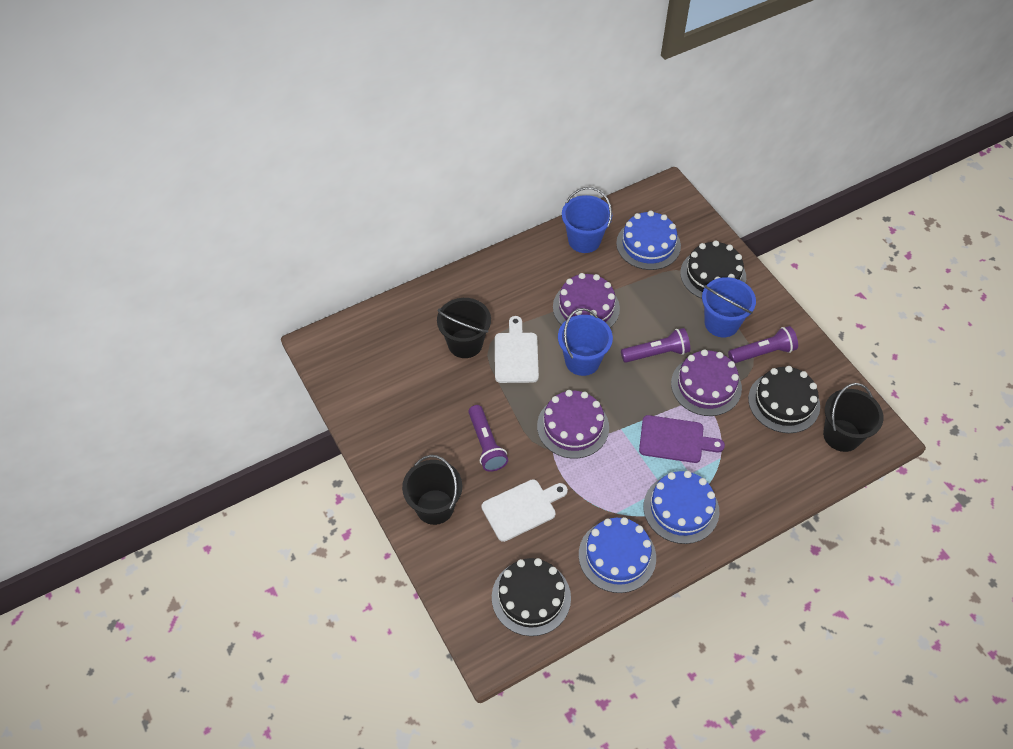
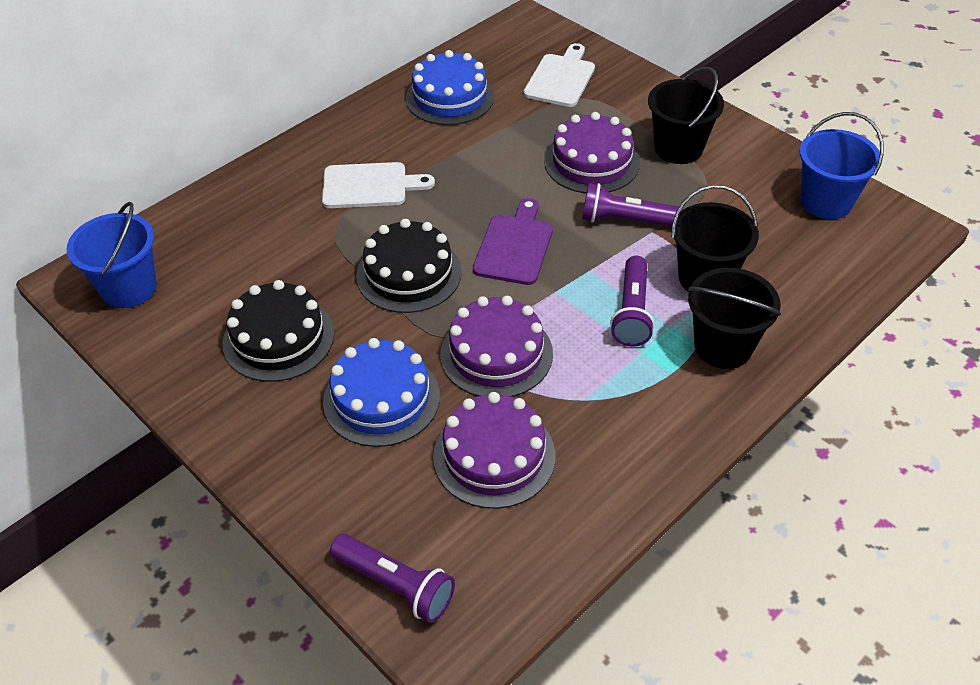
black cake: 3 -> 2
blue bucket: 3 -> 2
blue cake: 3 -> 2

